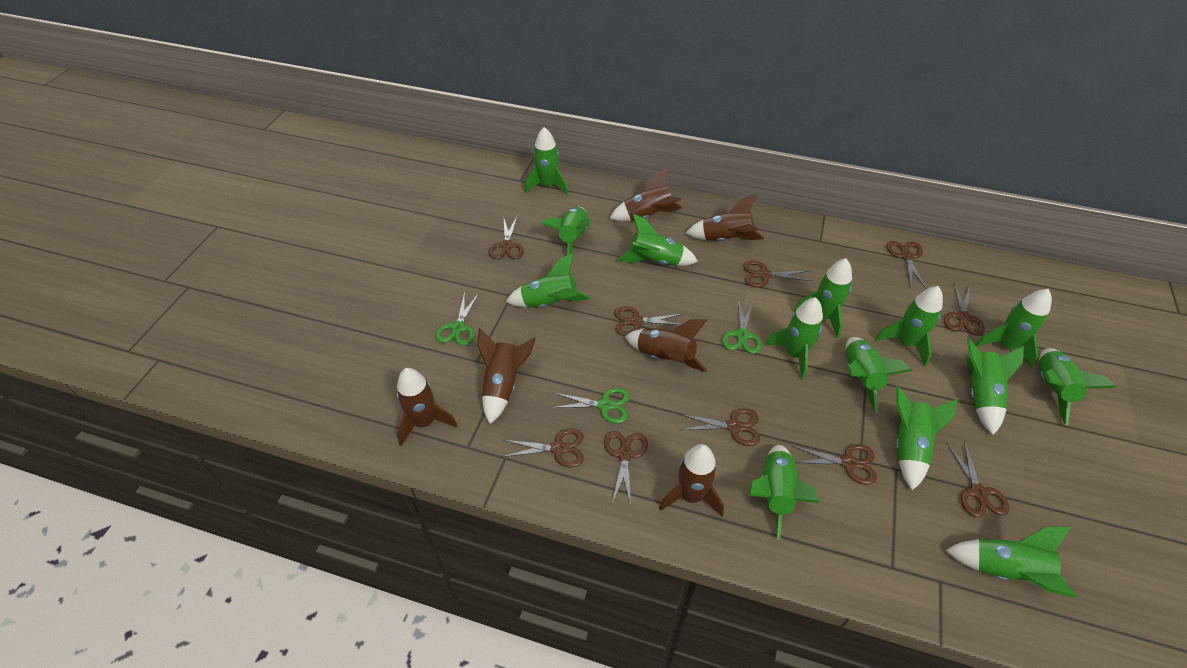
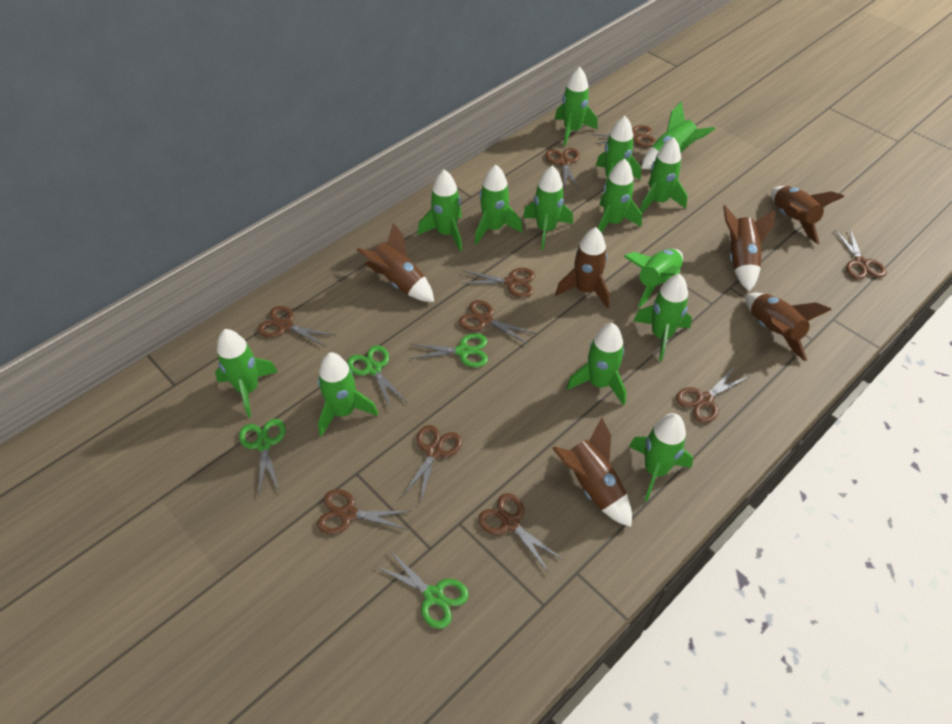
green scissors: 3 -> 4

